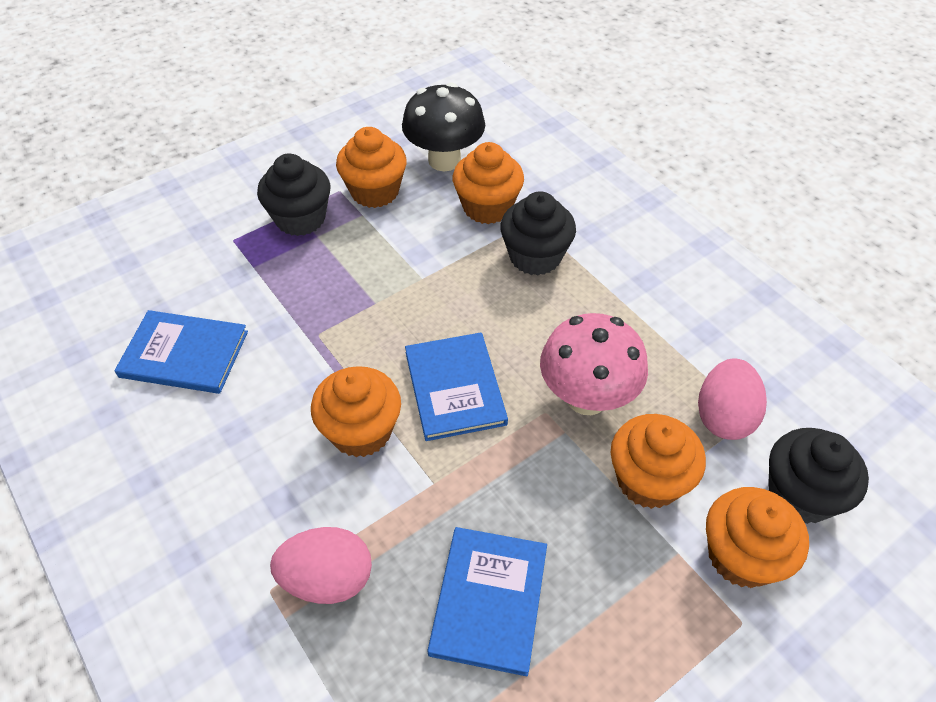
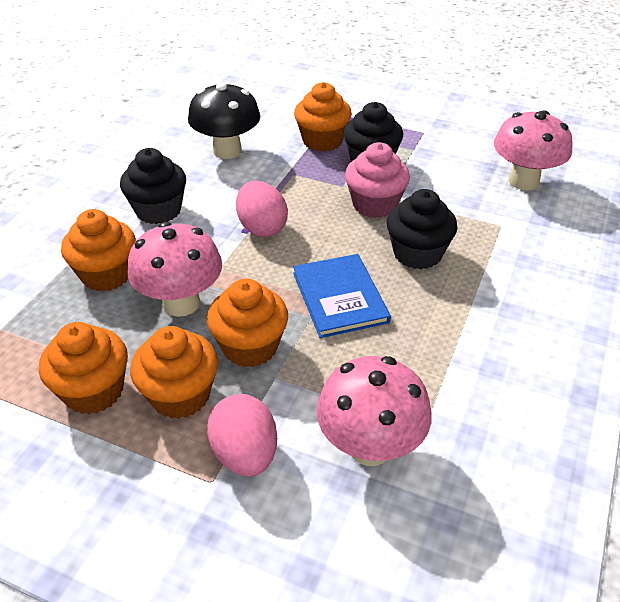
blue book: 3 -> 1
pink cupcake: 0 -> 1
pink mushroom: 1 -> 3

